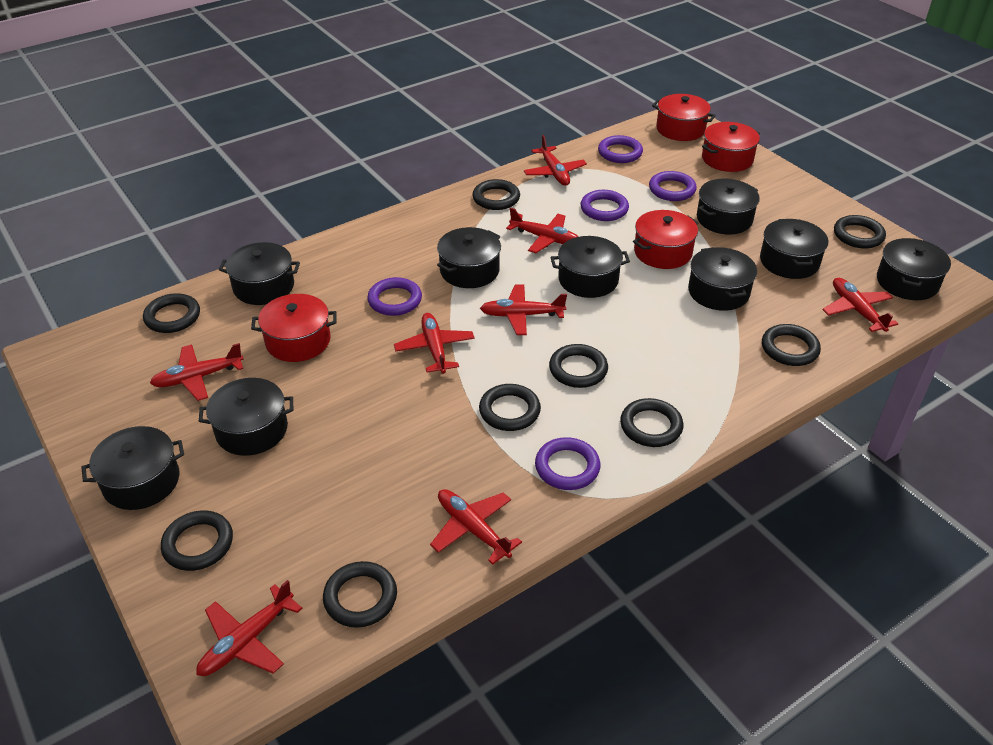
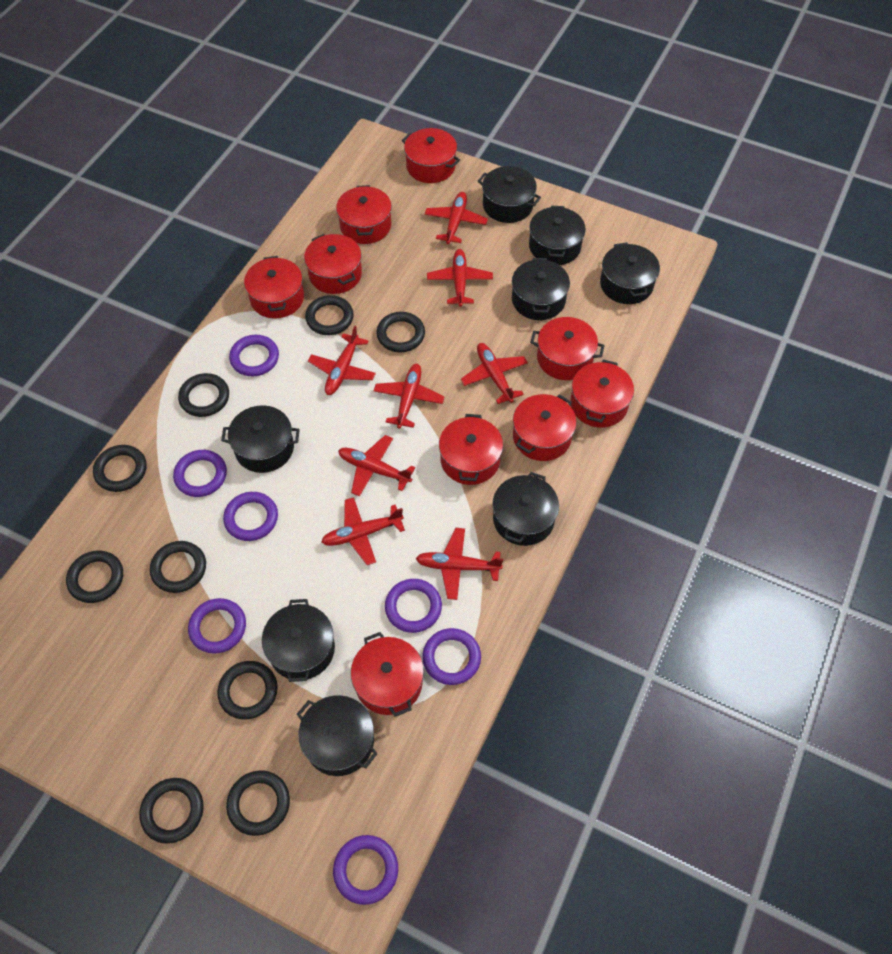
black pot: 9 -> 8
purple ring: 5 -> 7
red pot: 4 -> 9

